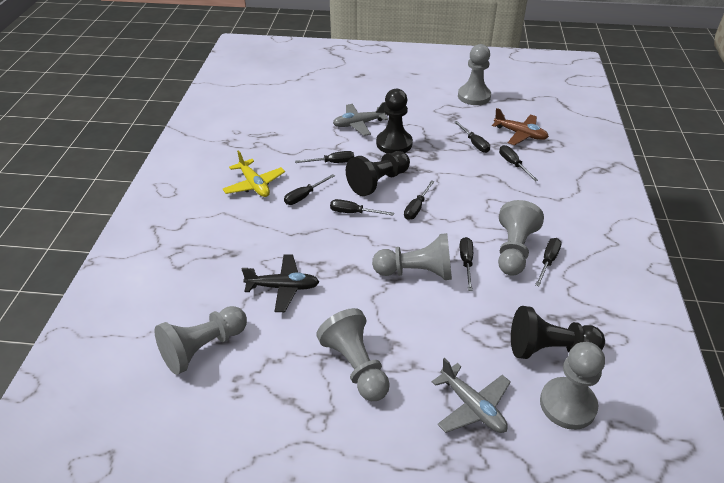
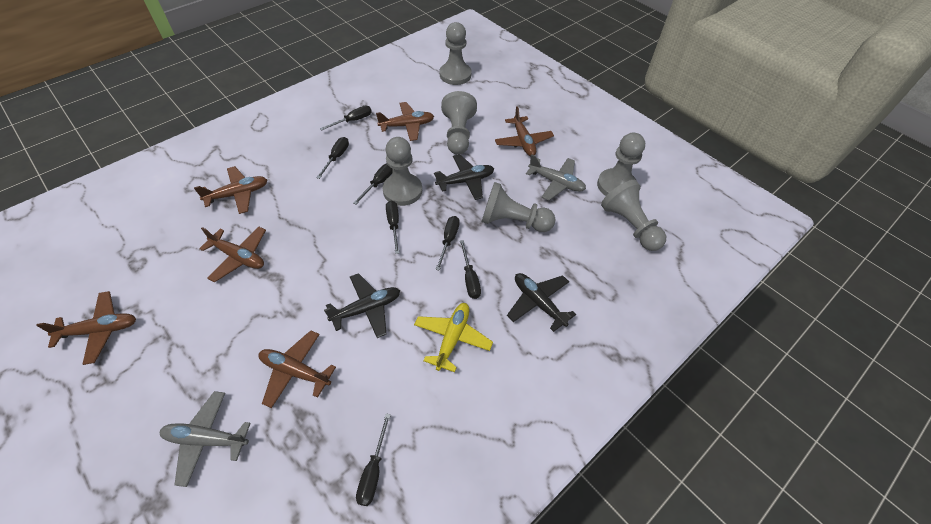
black pawn: 3 -> 0
black plane: 1 -> 3
black screwdriver: 8 -> 7
brown plane: 1 -> 6

